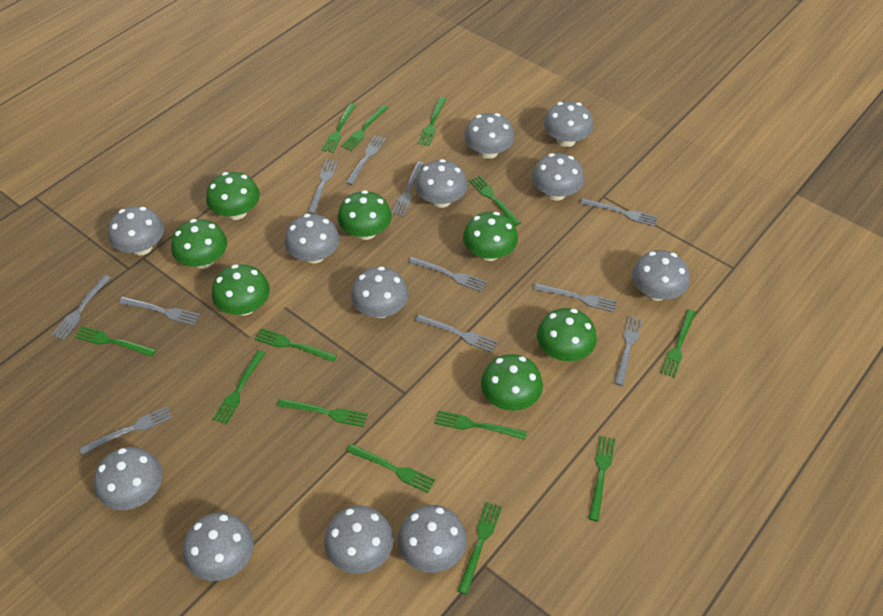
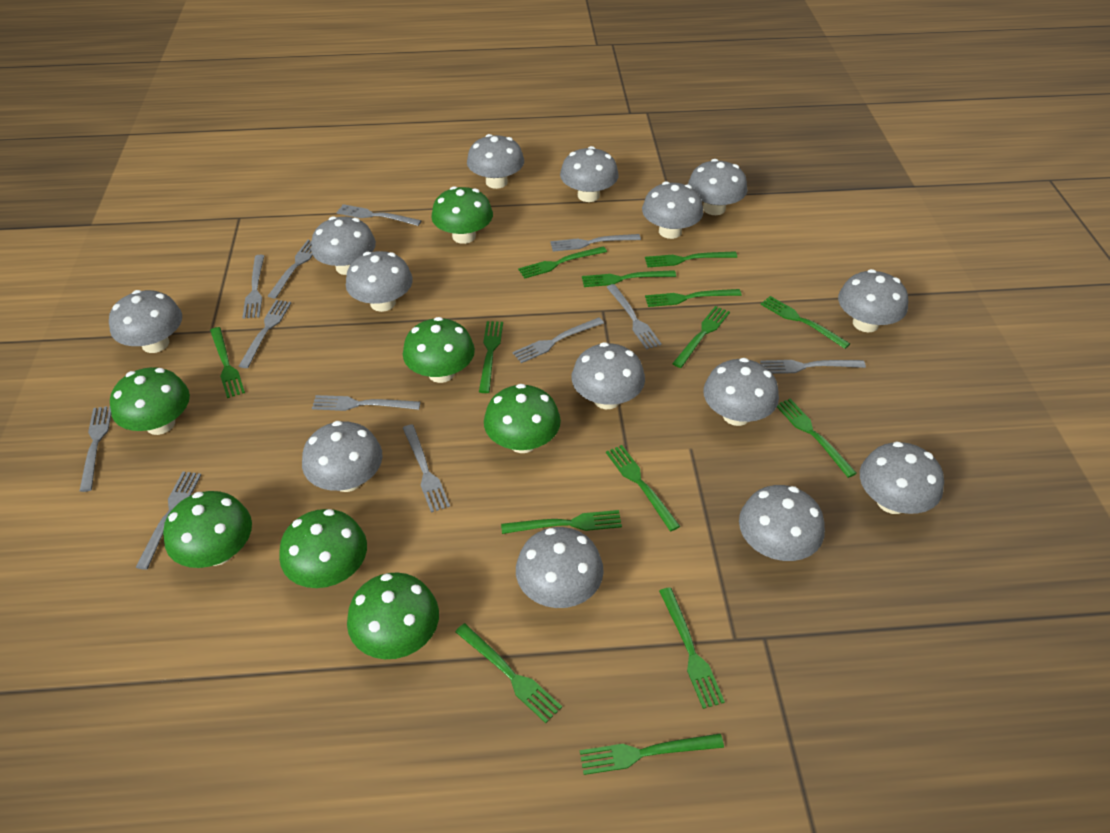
green fork: 13 -> 14
grey fork: 11 -> 12
grey mushroom: 12 -> 14

